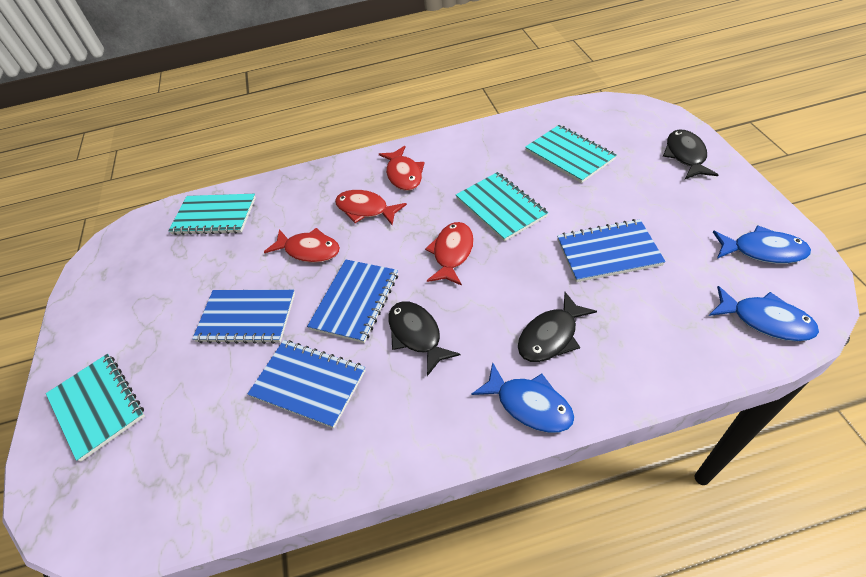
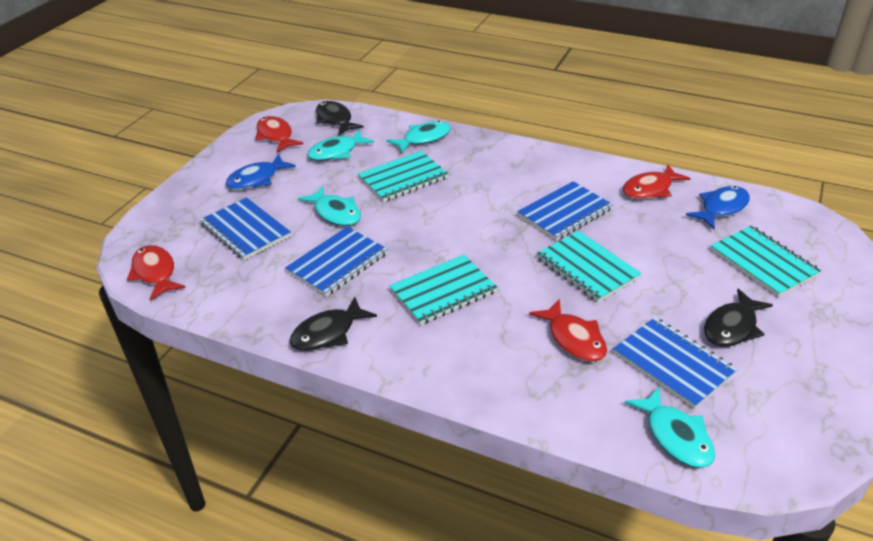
blue fish: 3 -> 2
turquoise fish: 0 -> 4

